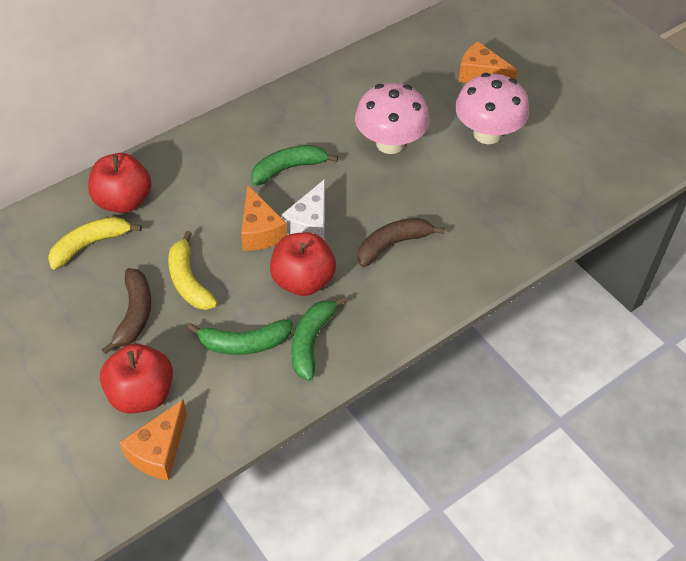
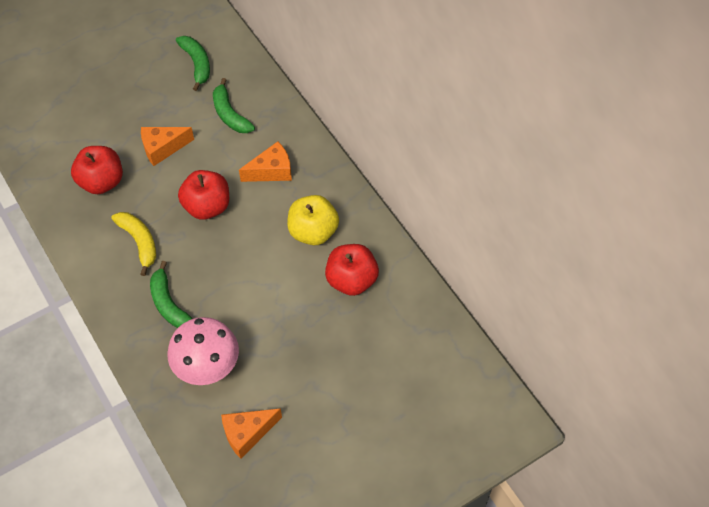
brown banana: 2 -> 0
pink mushroom: 2 -> 1
white cheese: 1 -> 0
yellow apple: 0 -> 1
yellow banana: 2 -> 1

